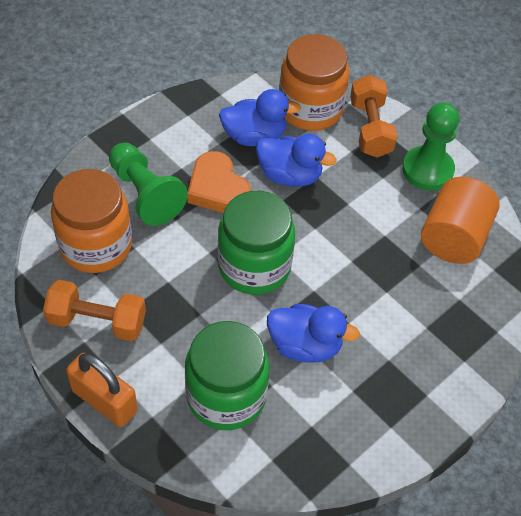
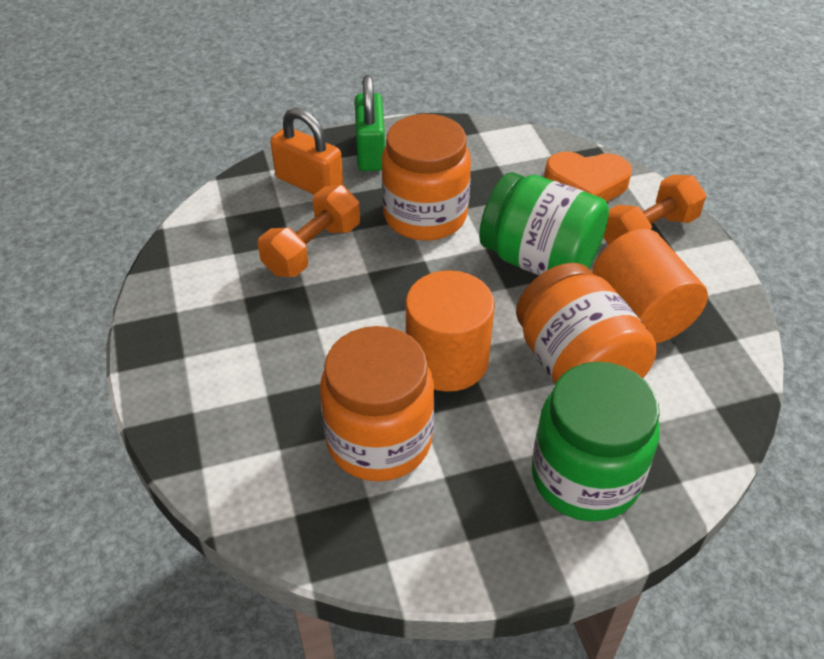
blue duck: 3 -> 0
green padlock: 0 -> 1
green pawn: 2 -> 0
orange cylinder: 1 -> 2
orange jar: 2 -> 3

